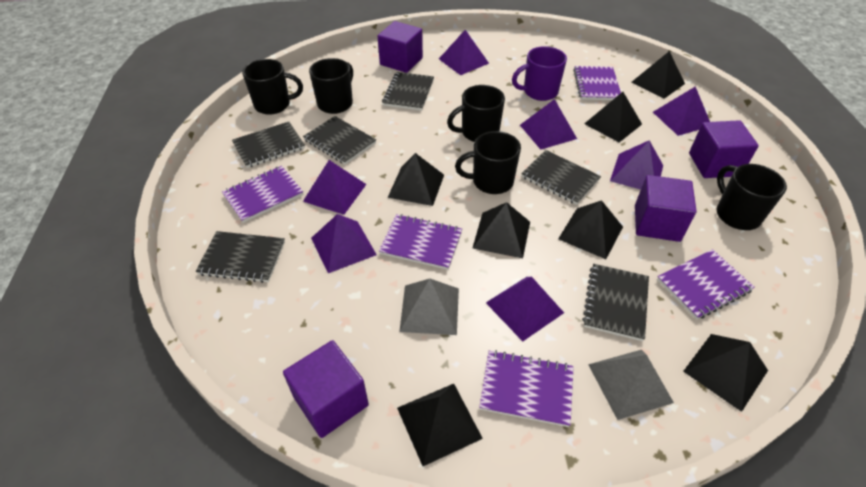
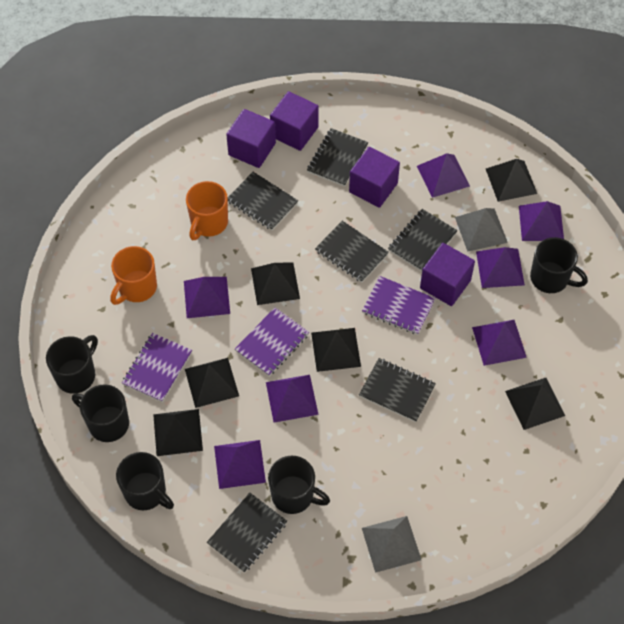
black pyramid: 7 -> 6
orange mug: 0 -> 2
purple mug: 1 -> 0
purple notebook: 5 -> 3

